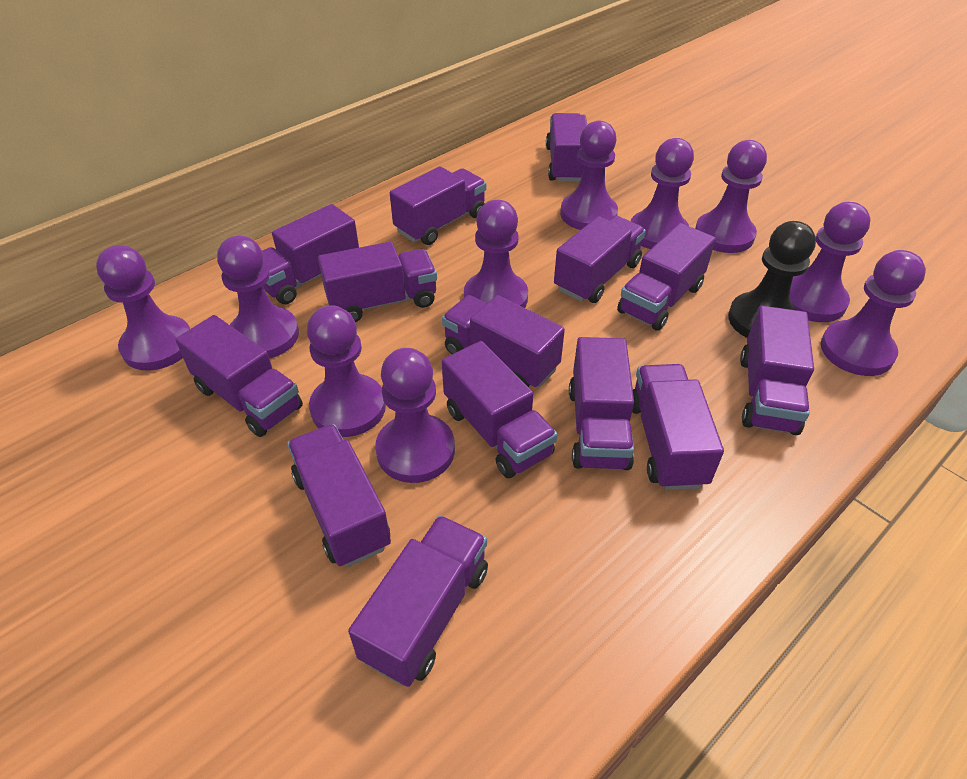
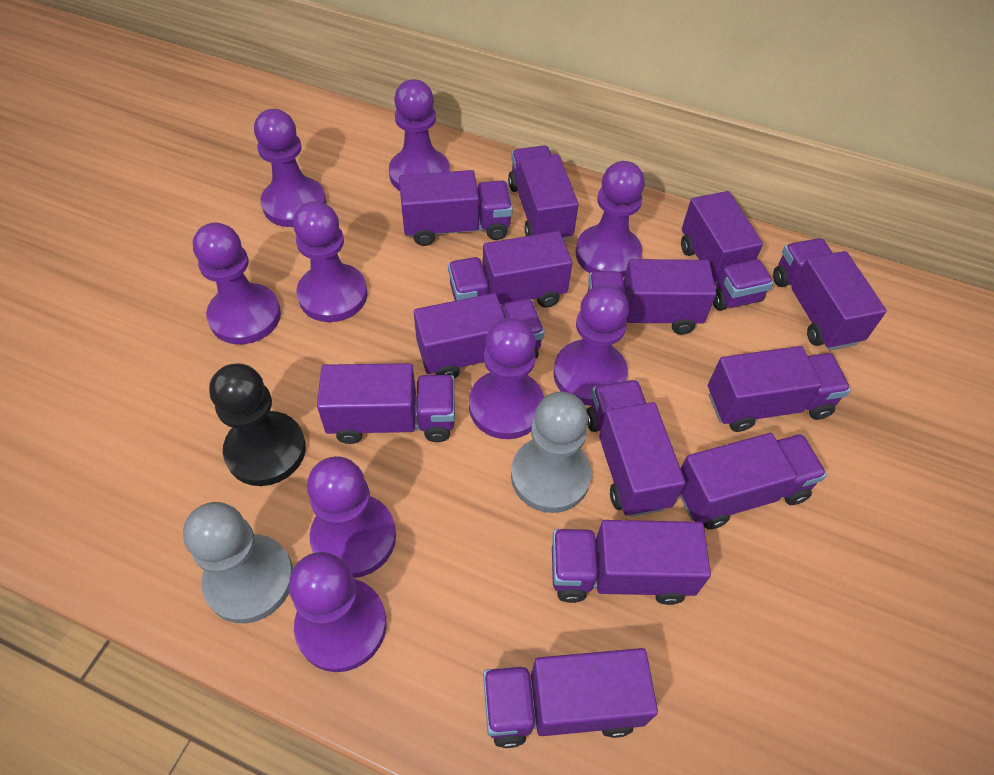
grey pawn: 0 -> 2
purple pawn: 10 -> 9
purple truck: 14 -> 13

